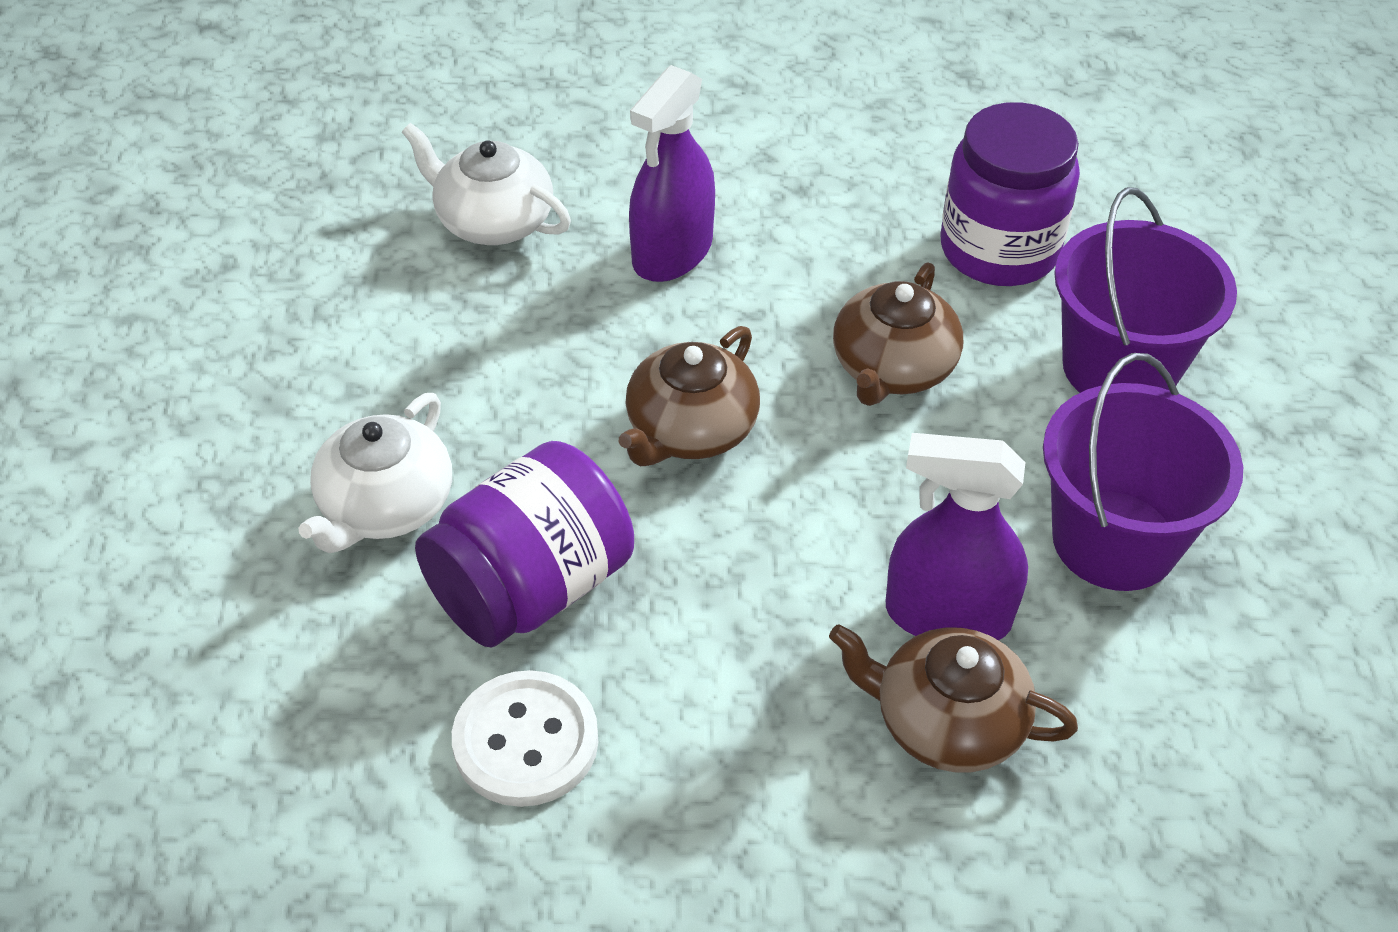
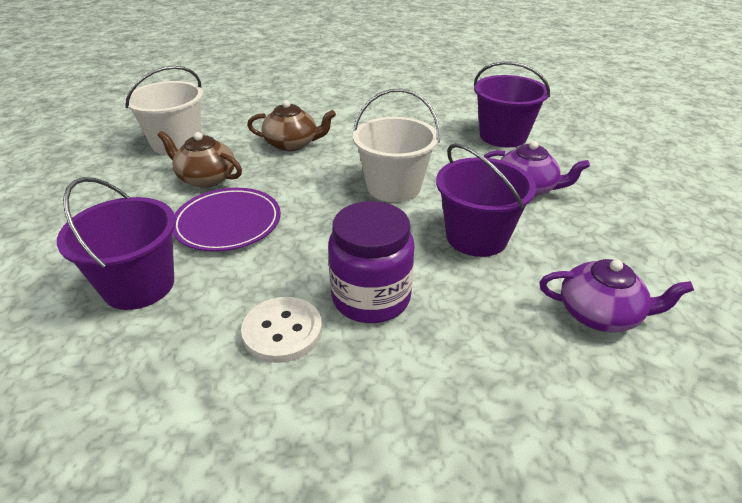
brown teapot: 3 -> 2
purple bucket: 2 -> 3
purple jar: 2 -> 1
purple plate: 0 -> 1
purple spray bottle: 2 -> 0
purple teapot: 0 -> 2
white bucket: 0 -> 2
white teapot: 2 -> 0

